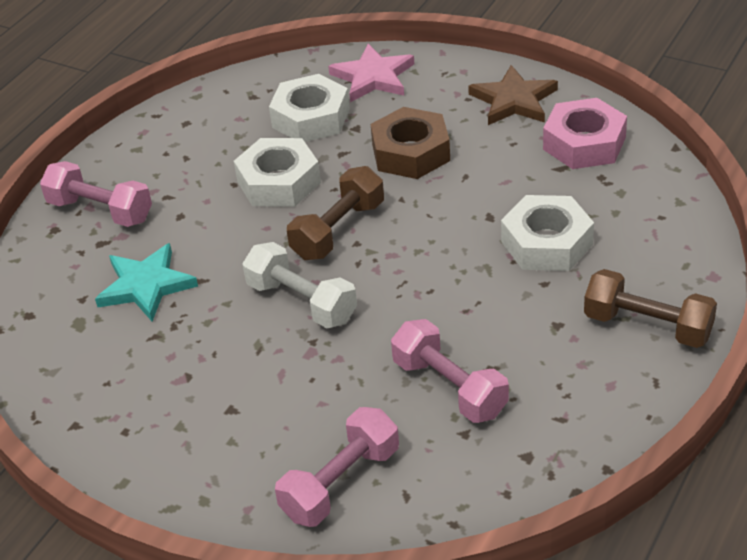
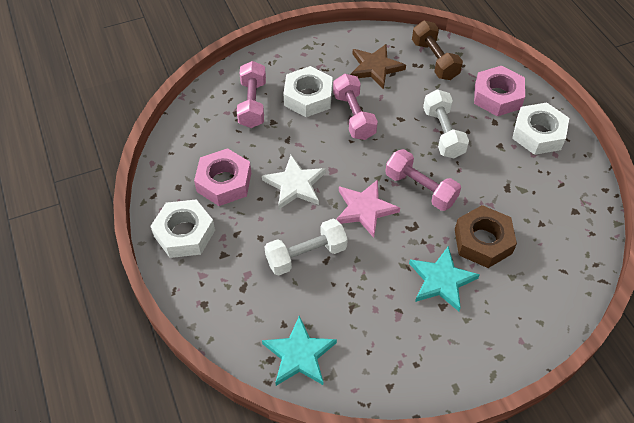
brown dumbbell: 2 -> 1
pink nut: 1 -> 2
turquoise star: 1 -> 2
white dumbbell: 1 -> 2
white star: 0 -> 1

